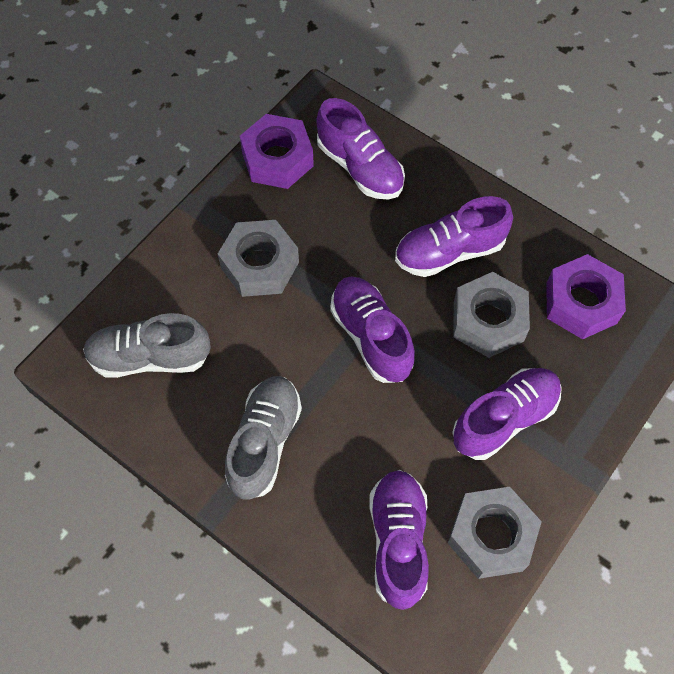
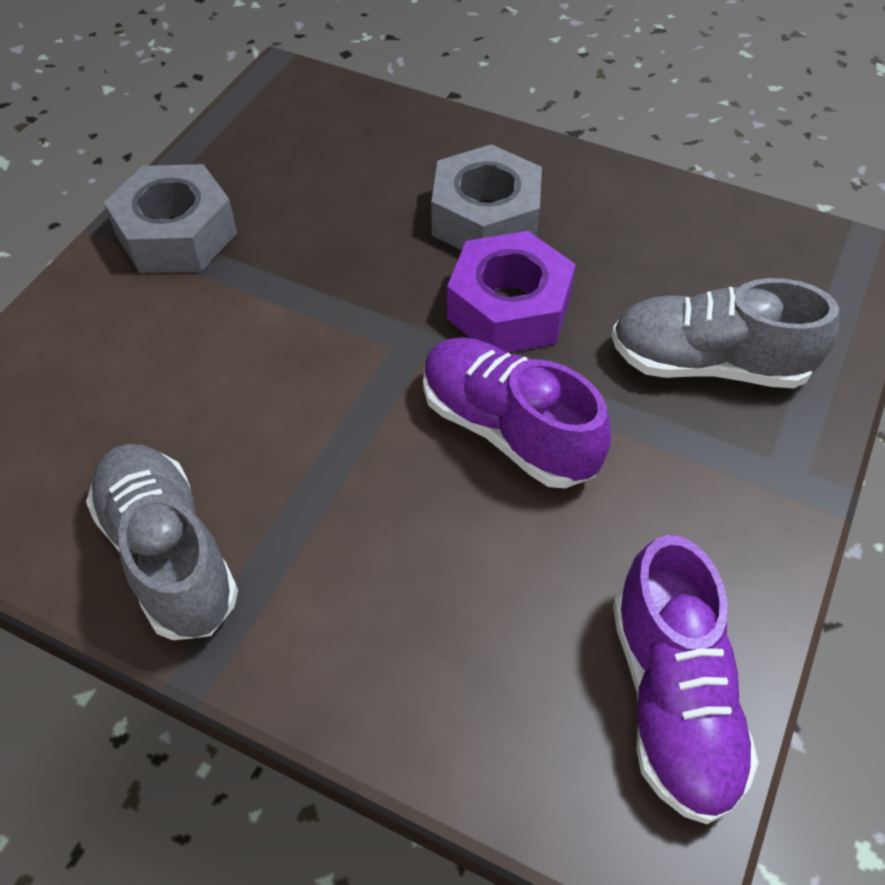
grey nut: 3 -> 2
purple nut: 2 -> 1
purple shoe: 5 -> 2

